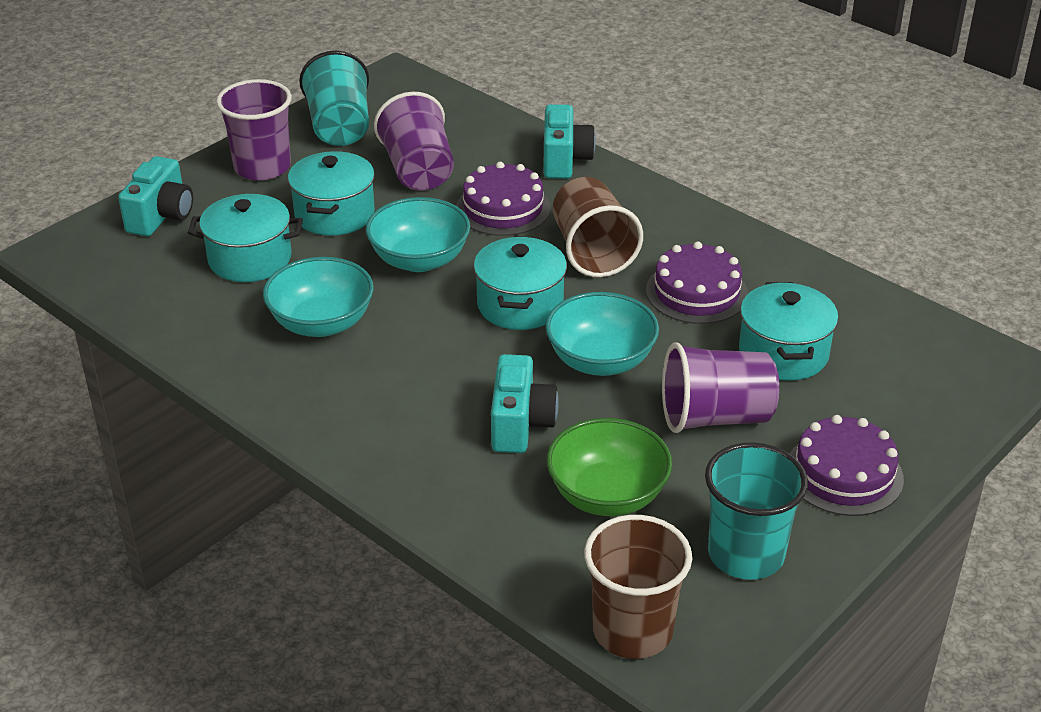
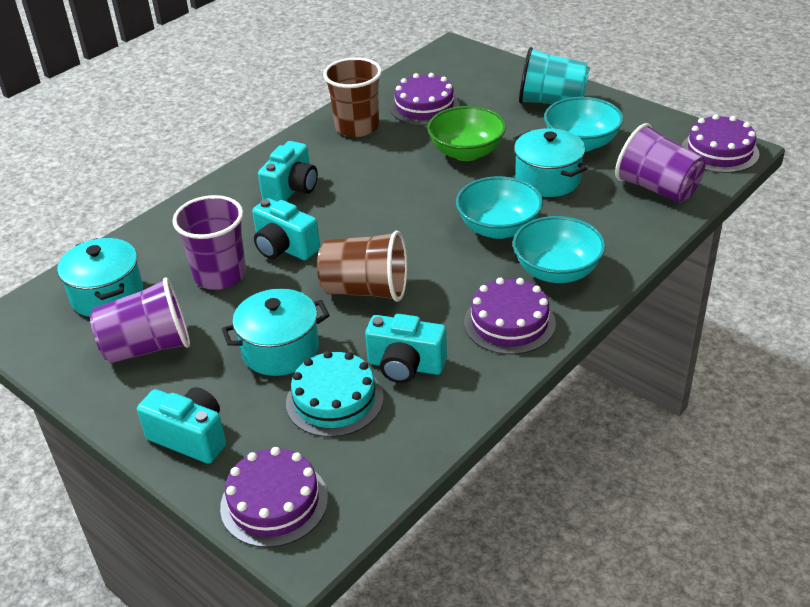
purple cake: 3 -> 4
turquoise cake: 0 -> 1
turquoise camera: 3 -> 4
turquoise cup: 2 -> 1
turquoise pot: 4 -> 3

